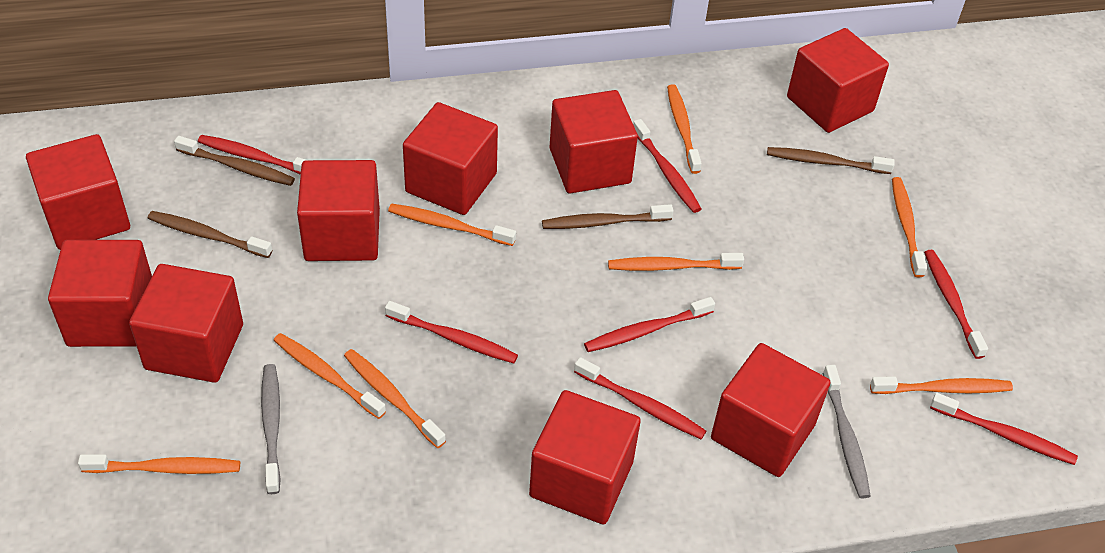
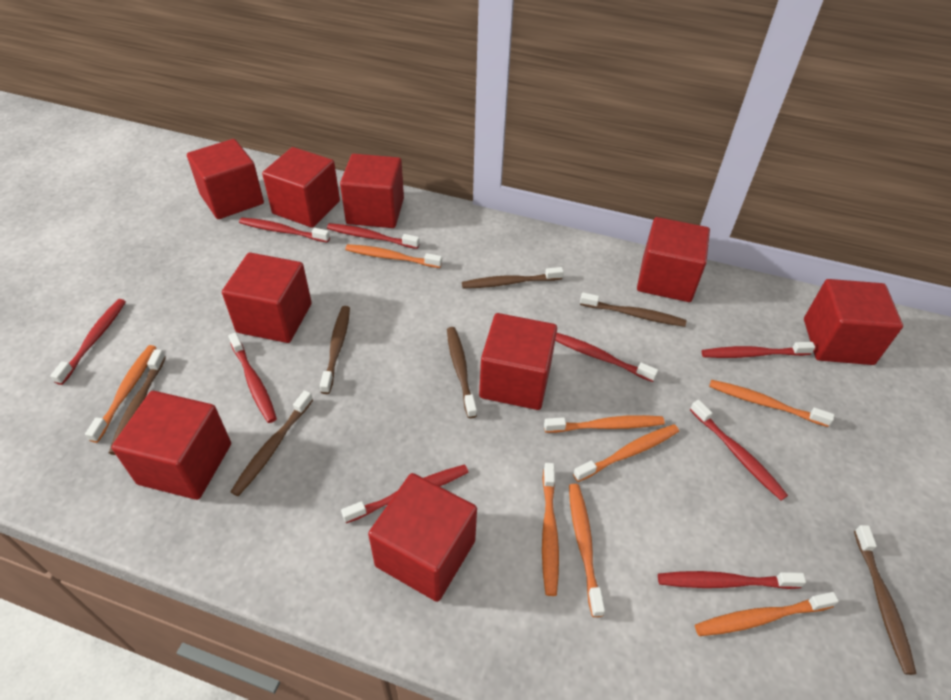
brown toothbrush: 4 -> 7
grey toothbrush: 2 -> 0
red toothbrush: 7 -> 9

